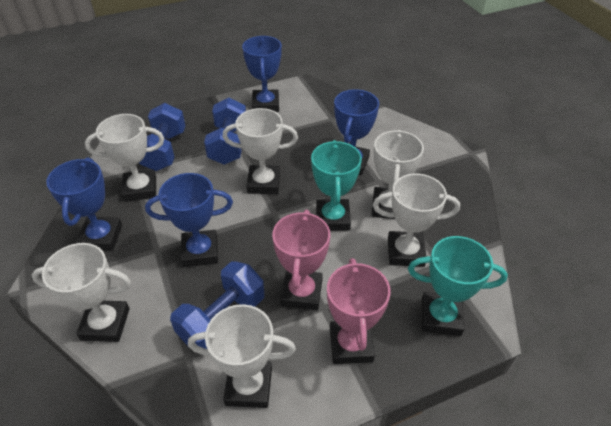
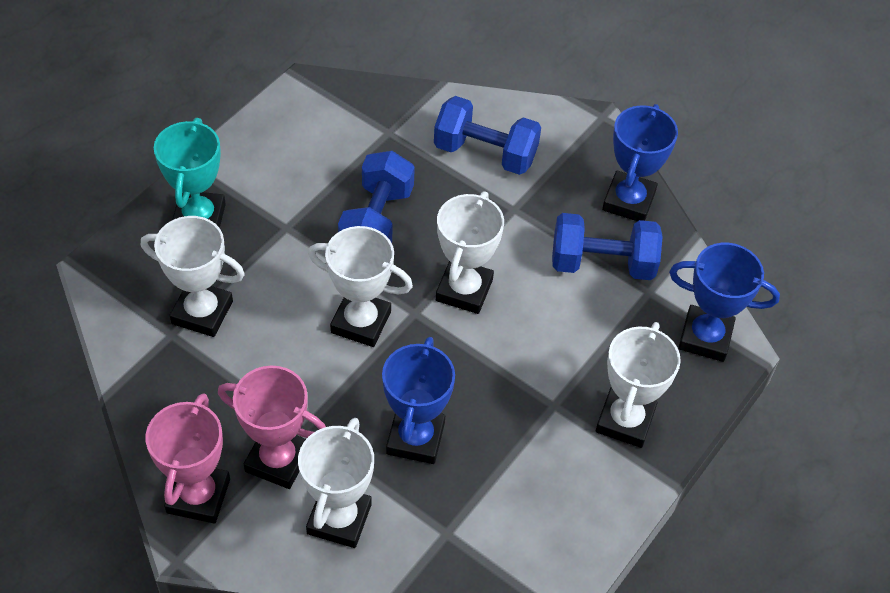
blue trophy: 4 -> 3
turquoise trophy: 2 -> 1
white trophy: 6 -> 5

